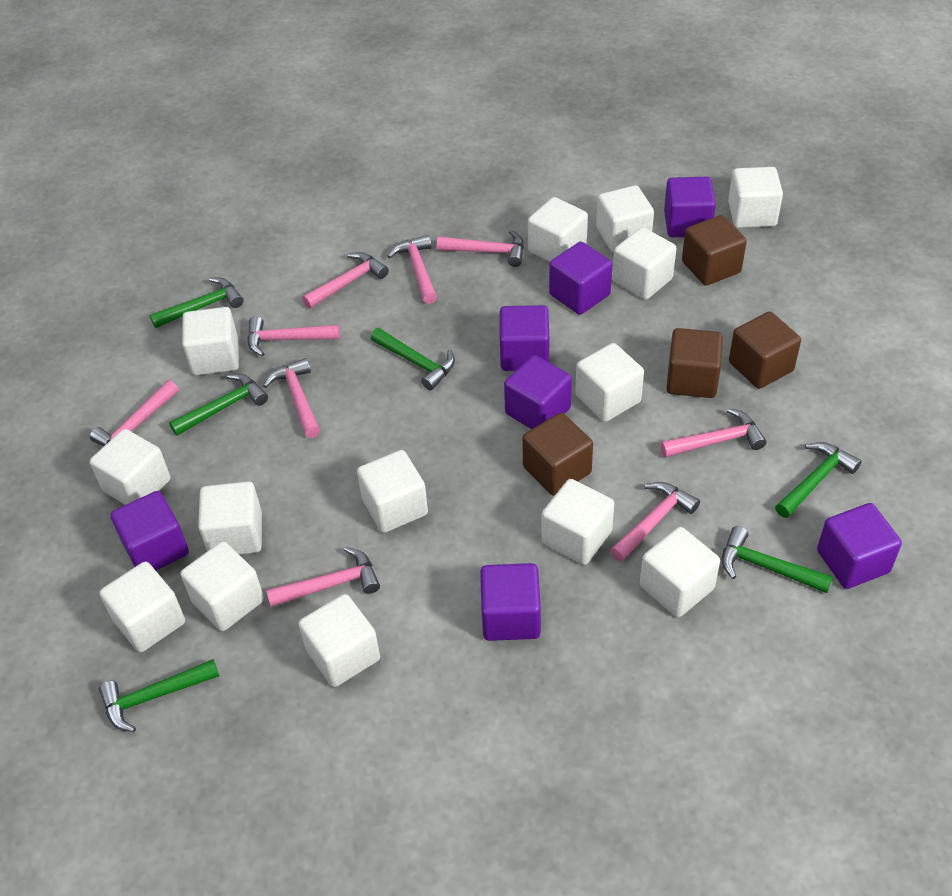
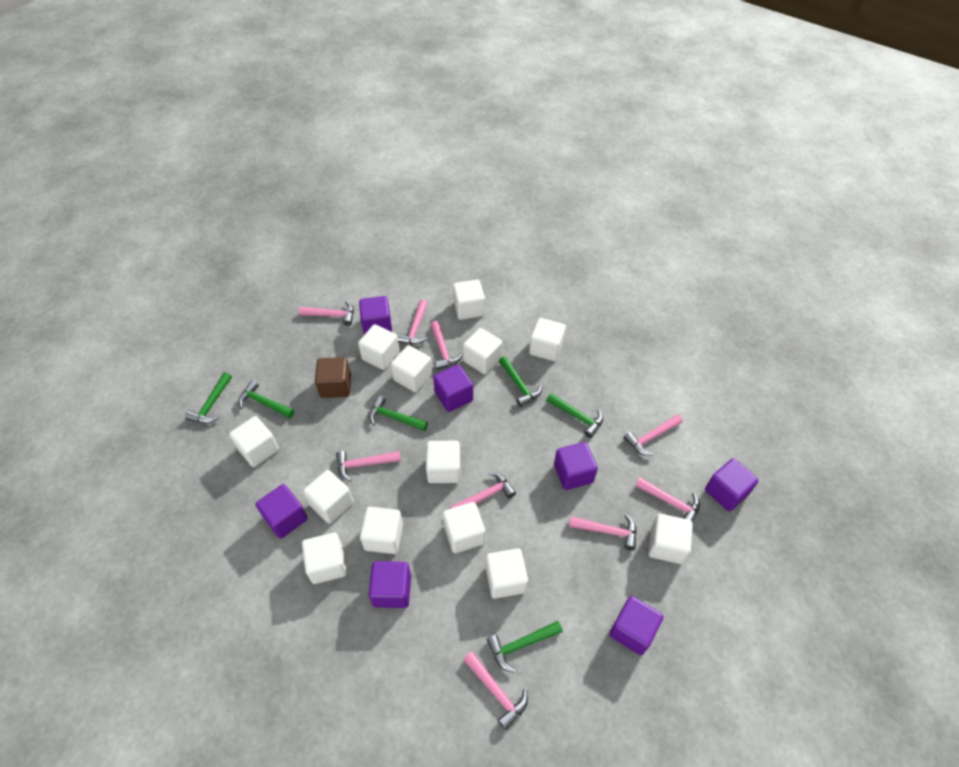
brown cube: 4 -> 1
white cube: 14 -> 13

